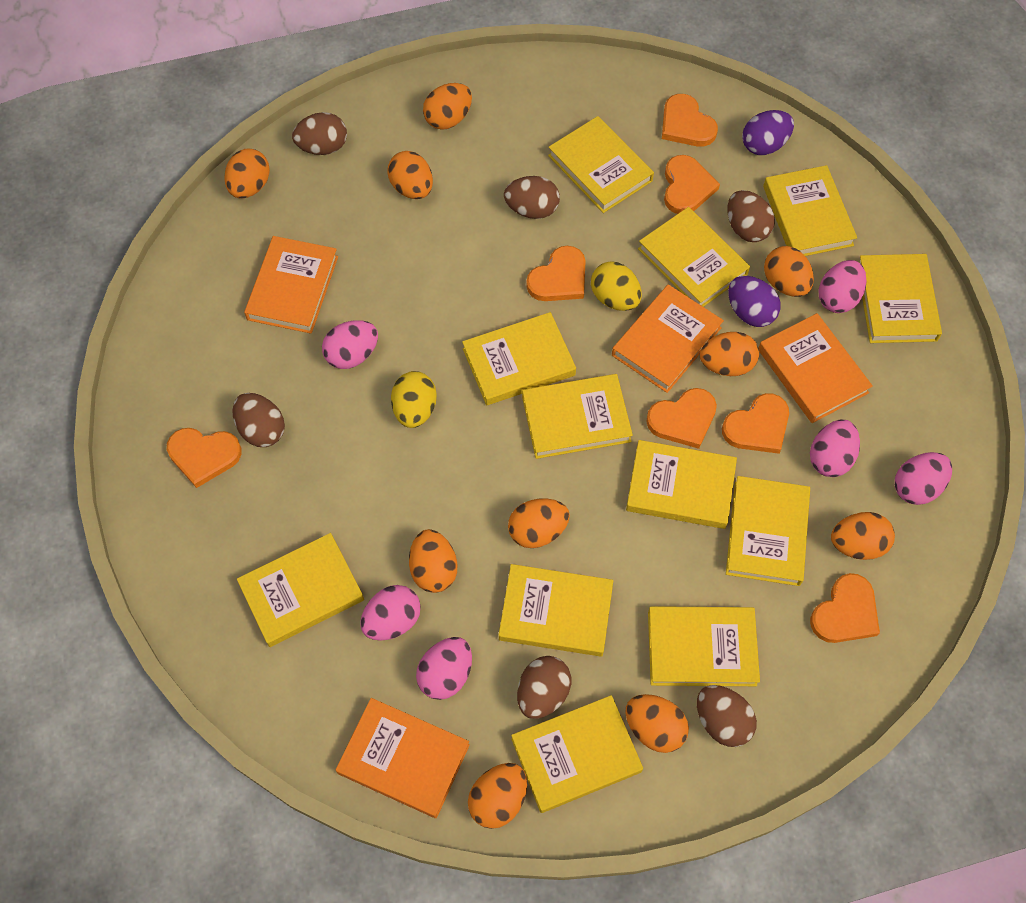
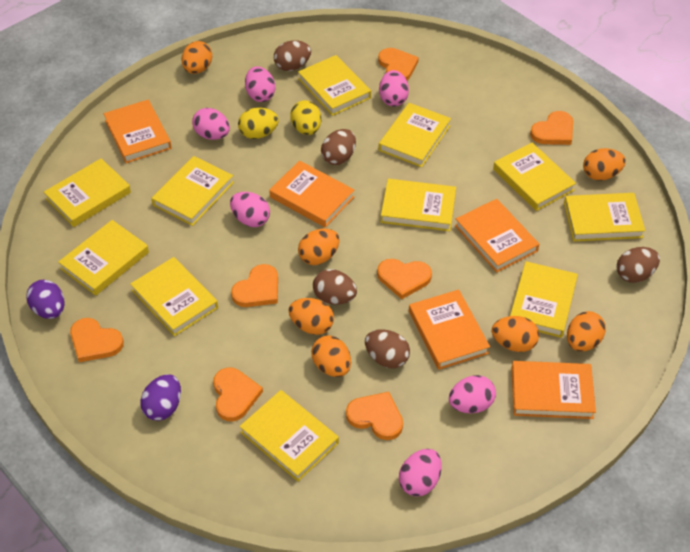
brown egg: 6 -> 5
orange book: 4 -> 5
orange egg: 10 -> 7
yellow book: 12 -> 11

